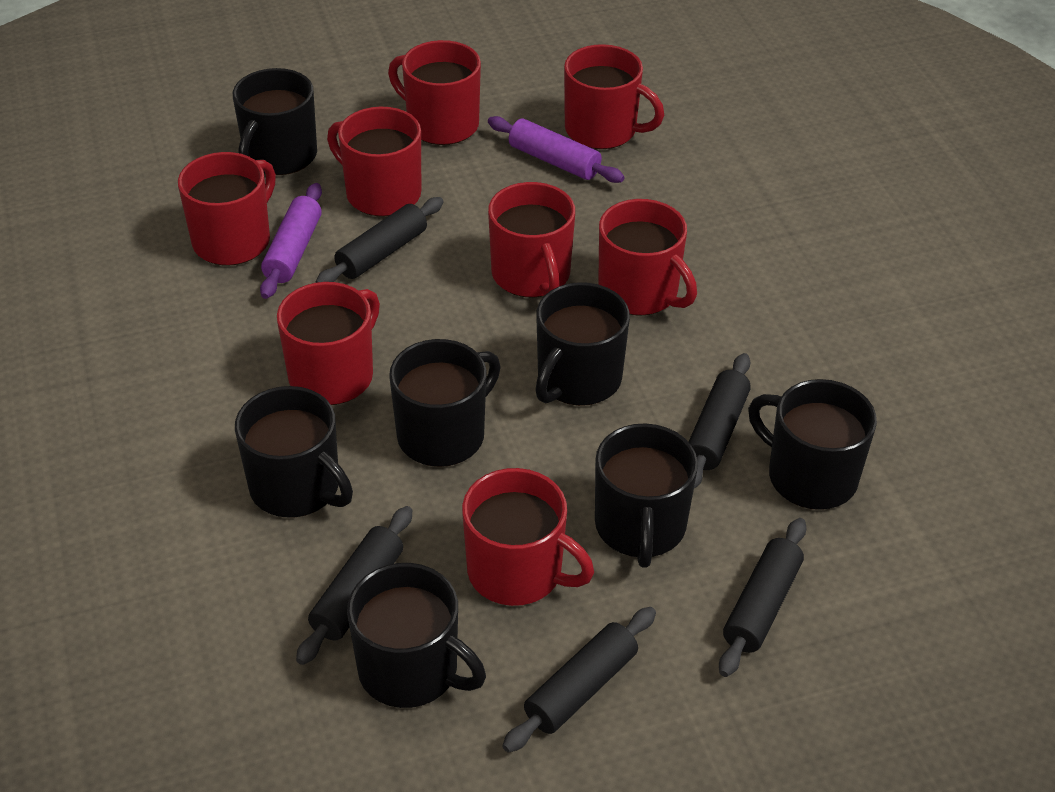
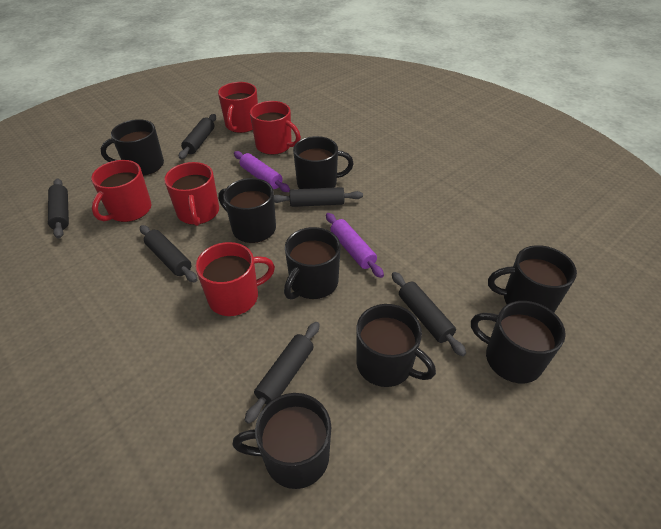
black mug: 7 -> 8
black rolling pin: 5 -> 6
red mug: 8 -> 5

